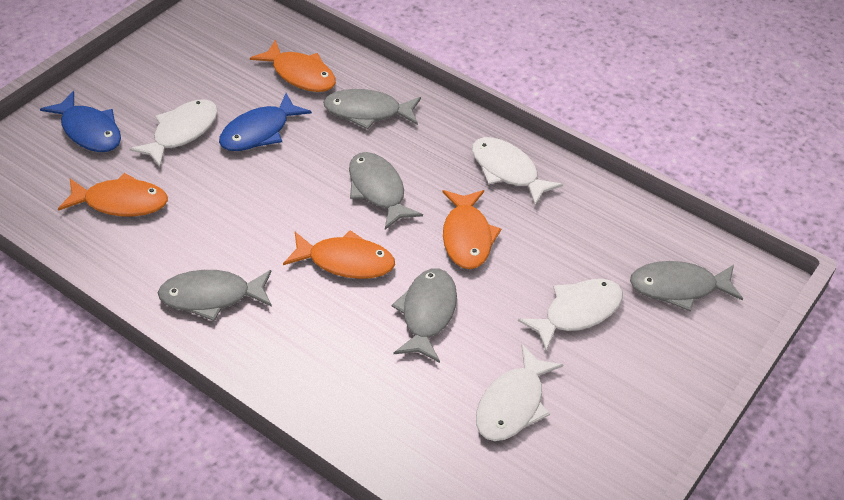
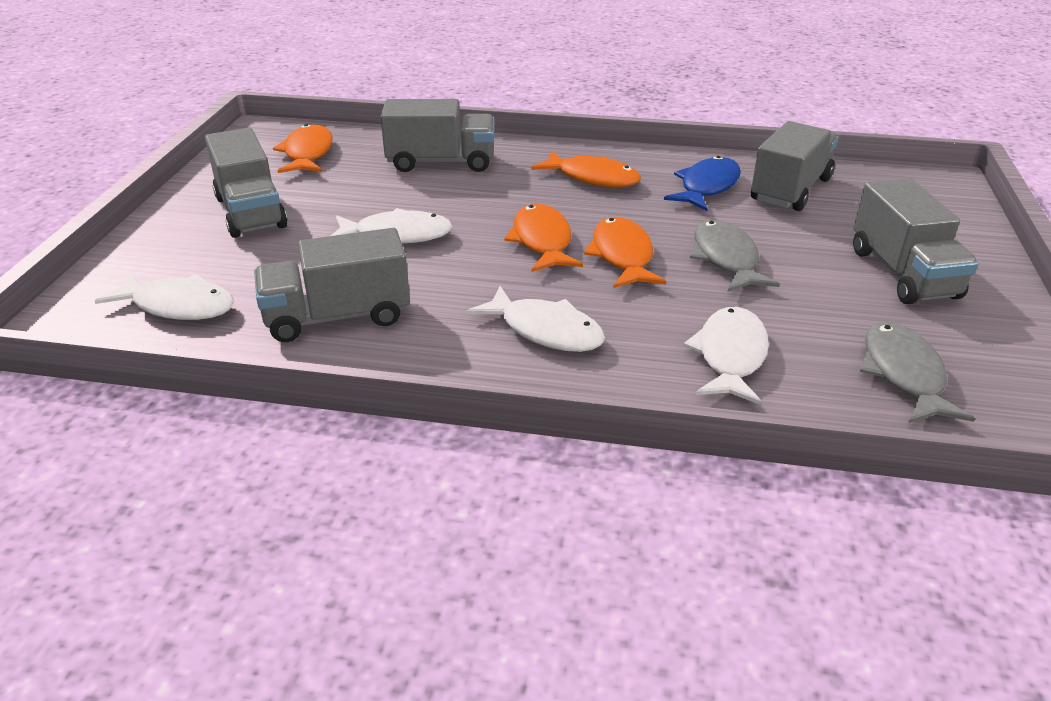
blue fish: 2 -> 1
grey fish: 5 -> 2
grey truck: 0 -> 5

